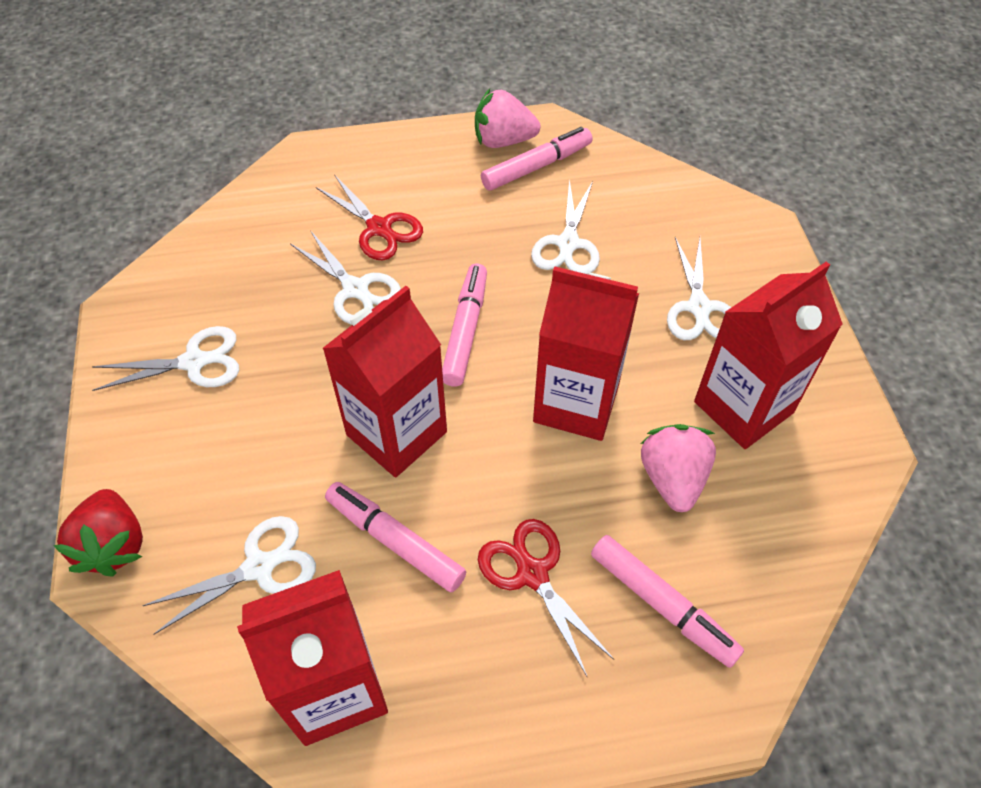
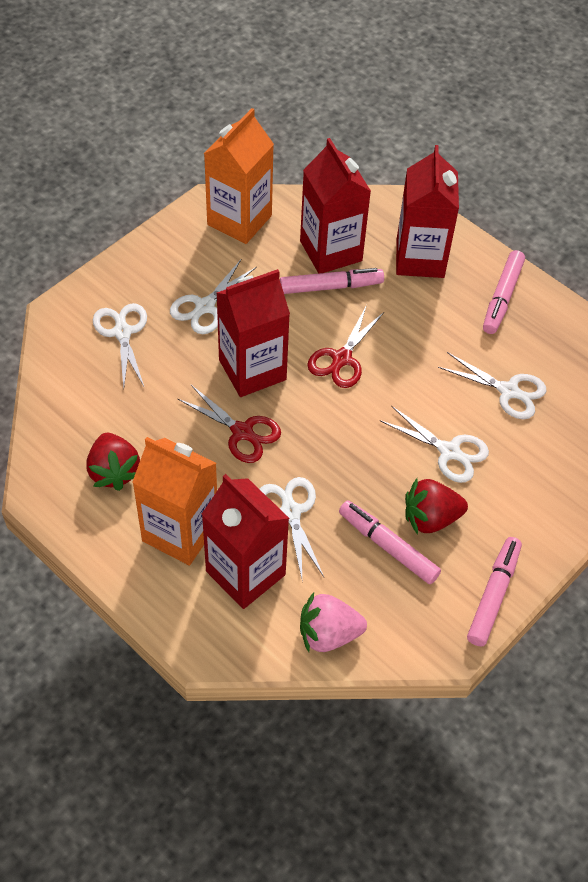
orange carton: 0 -> 2
pink strawberry: 2 -> 1
red strawberry: 1 -> 2

